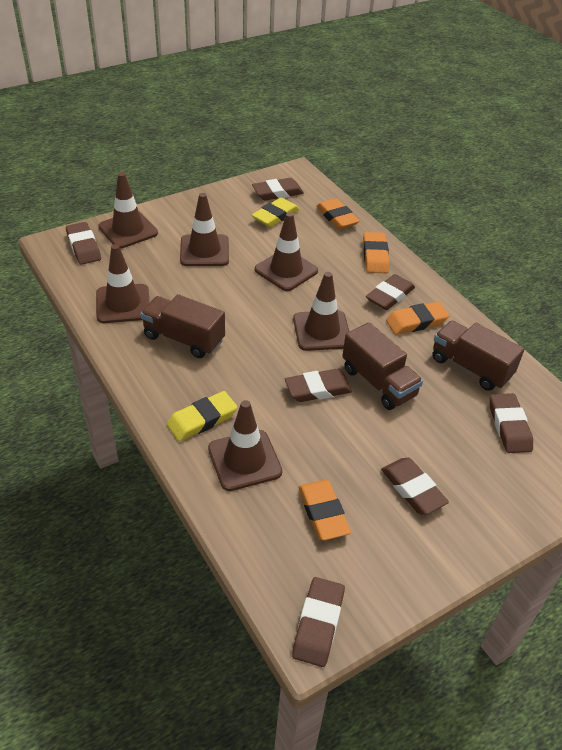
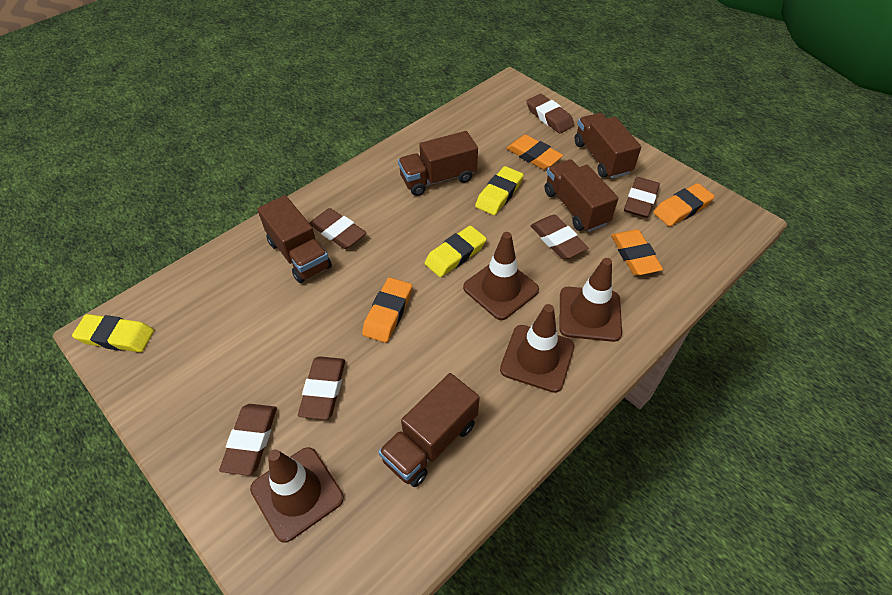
brown eraser: 7 -> 6
brown traffic cone: 6 -> 4
brown truck: 3 -> 5
yellow eraser: 2 -> 3

